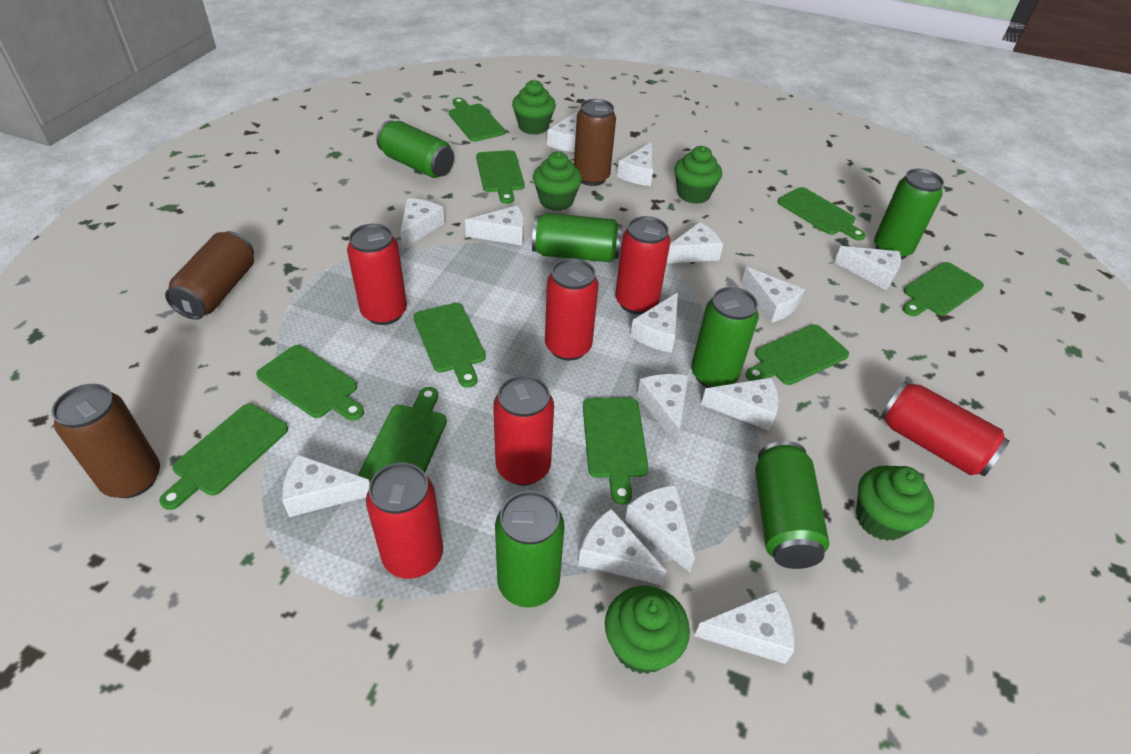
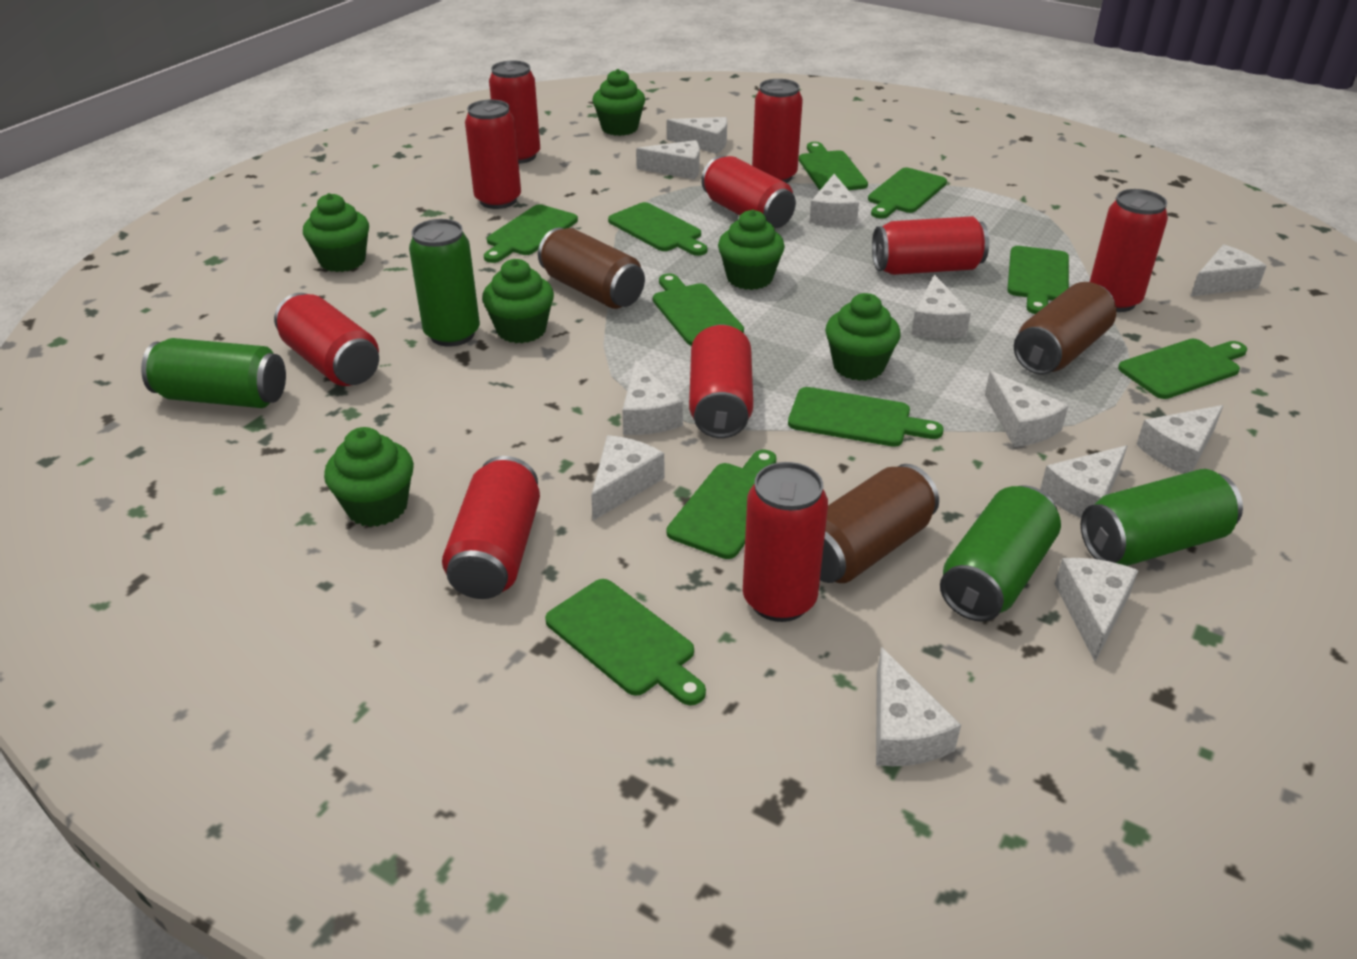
green can: 6 -> 4
green cupcake: 5 -> 6
red can: 6 -> 10
white cheese: 14 -> 12

